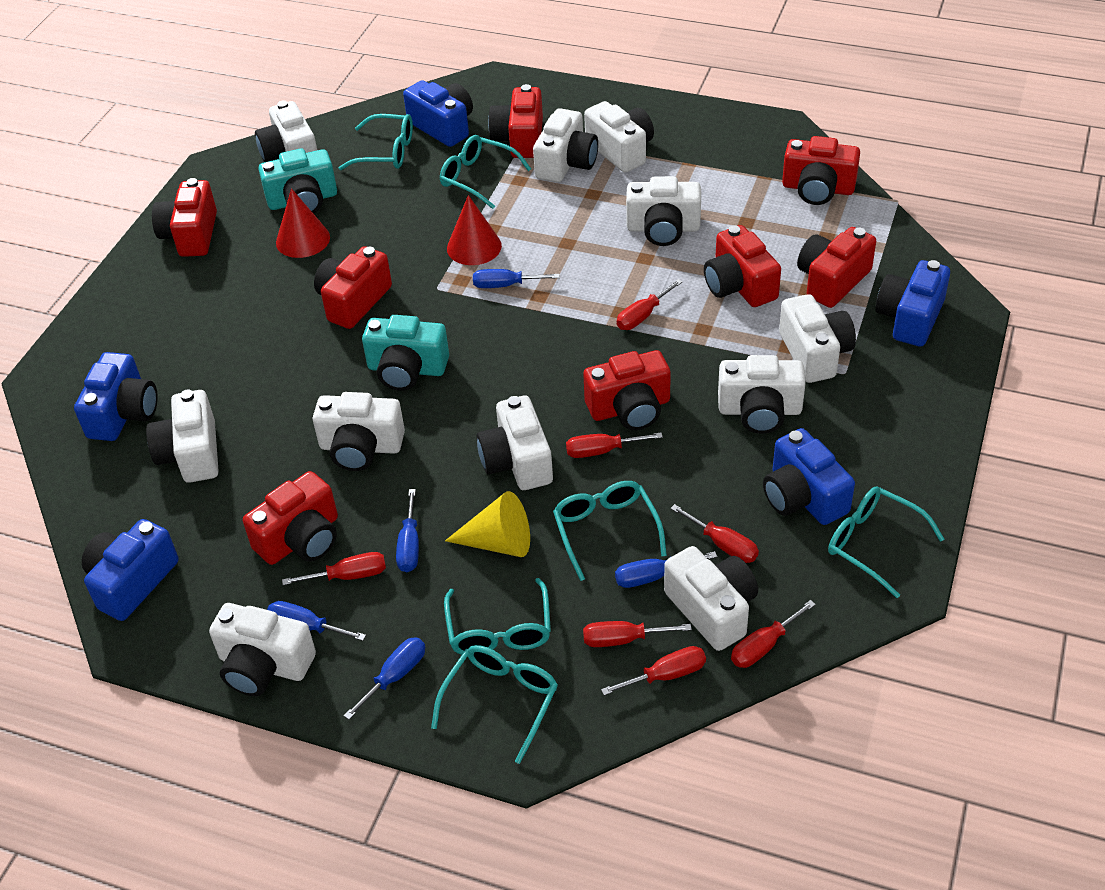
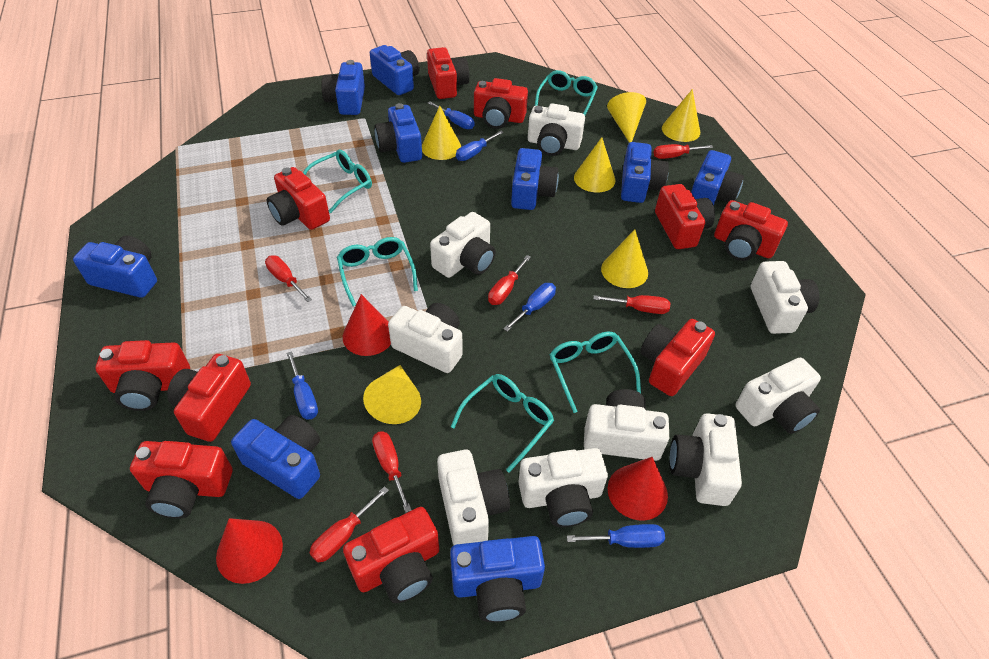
blue camera: 5 -> 9
red camera: 8 -> 10
red cone: 2 -> 3
red screwdriver: 7 -> 6
turquoise camera: 2 -> 0
turquoise glasses: 6 -> 5
white camera: 11 -> 9
yellow cone: 1 -> 6

